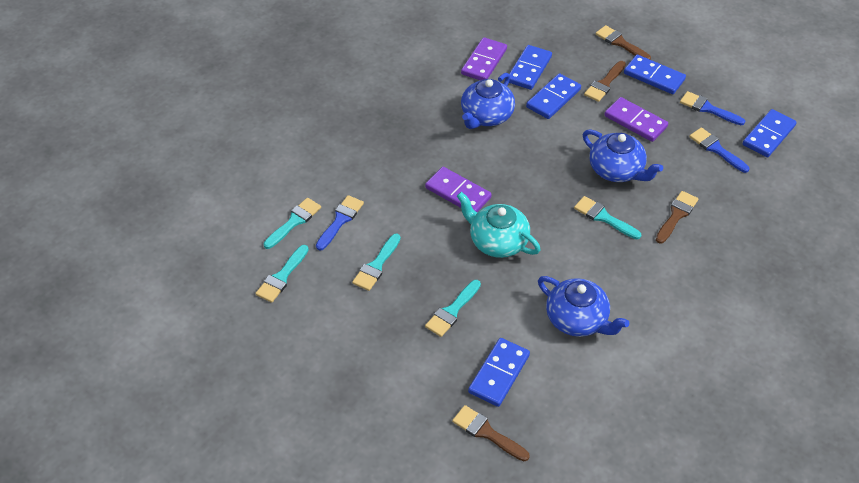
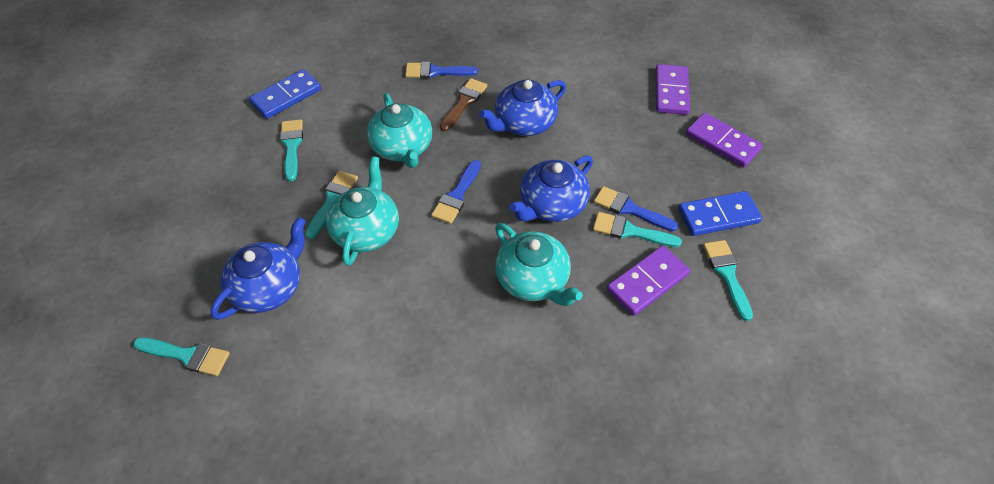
blue domino: 5 -> 2
brown brush: 4 -> 1
turquoise teapot: 1 -> 3

